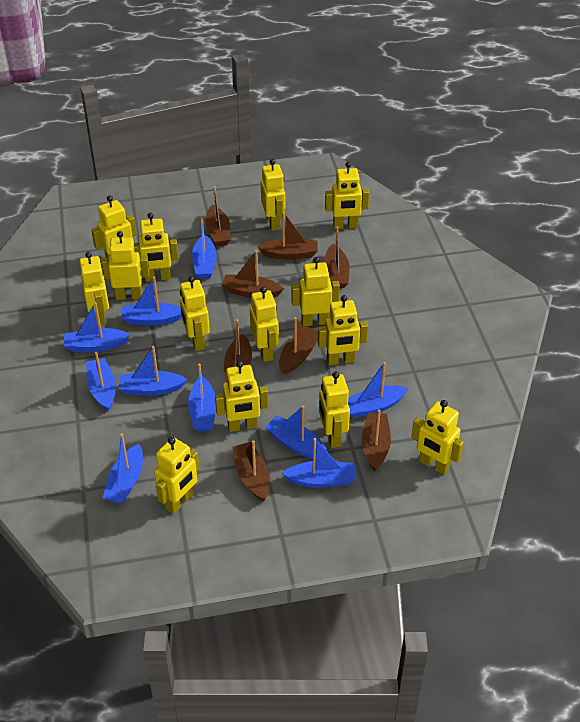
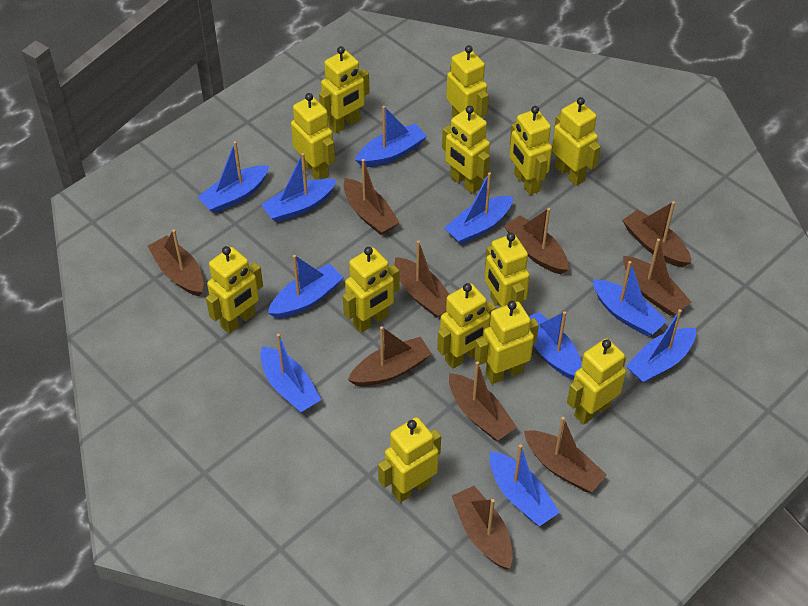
brown boat: 8 -> 10
yellow robot: 14 -> 13

